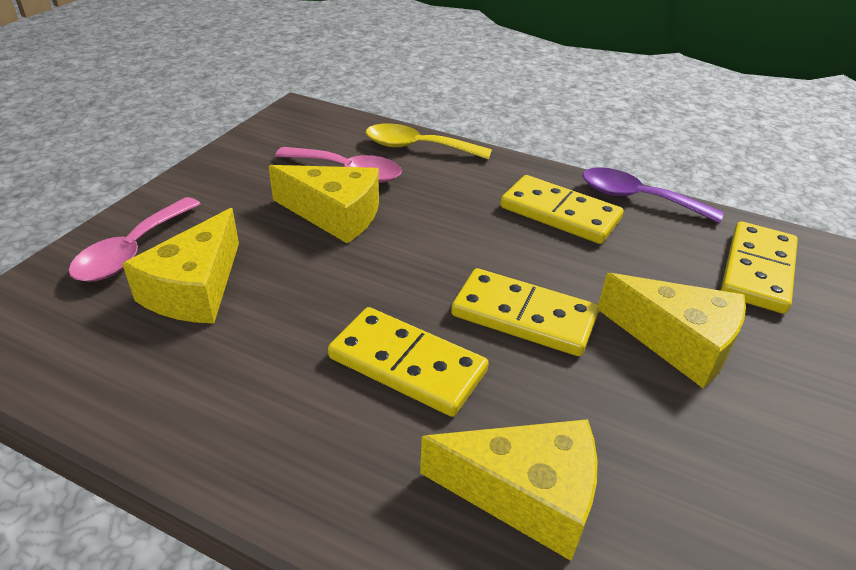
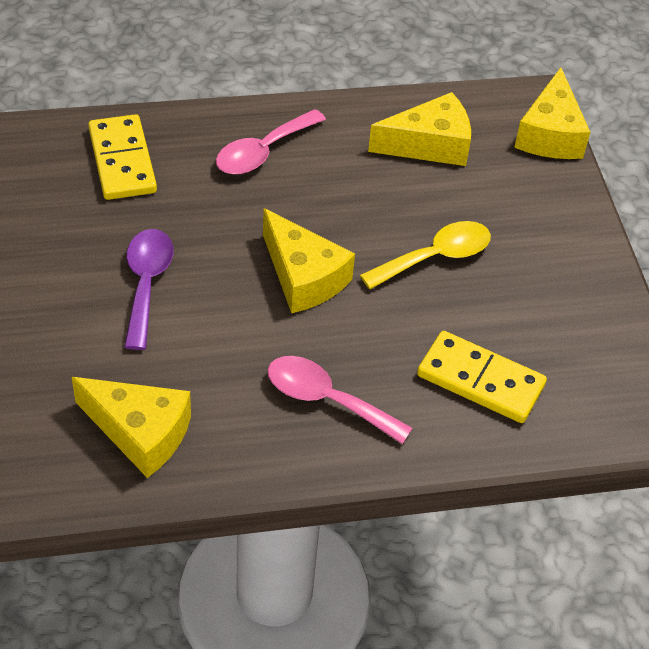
yellow domino: 4 -> 2

